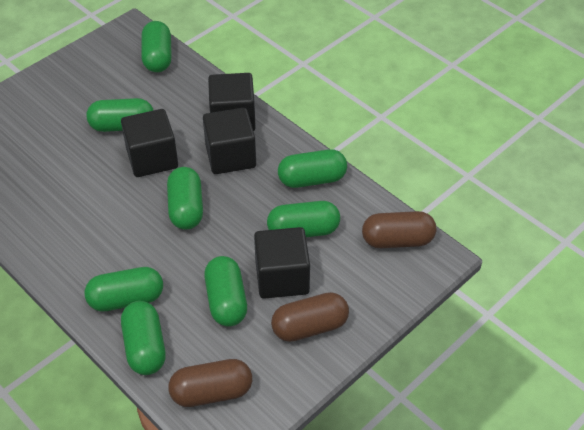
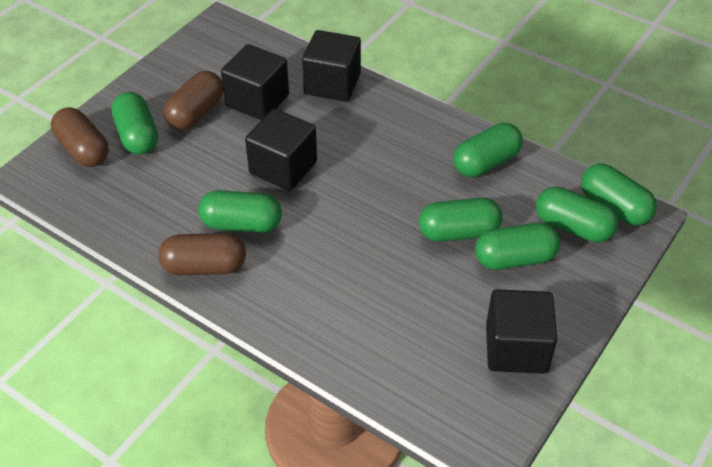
green capsule: 8 -> 7

